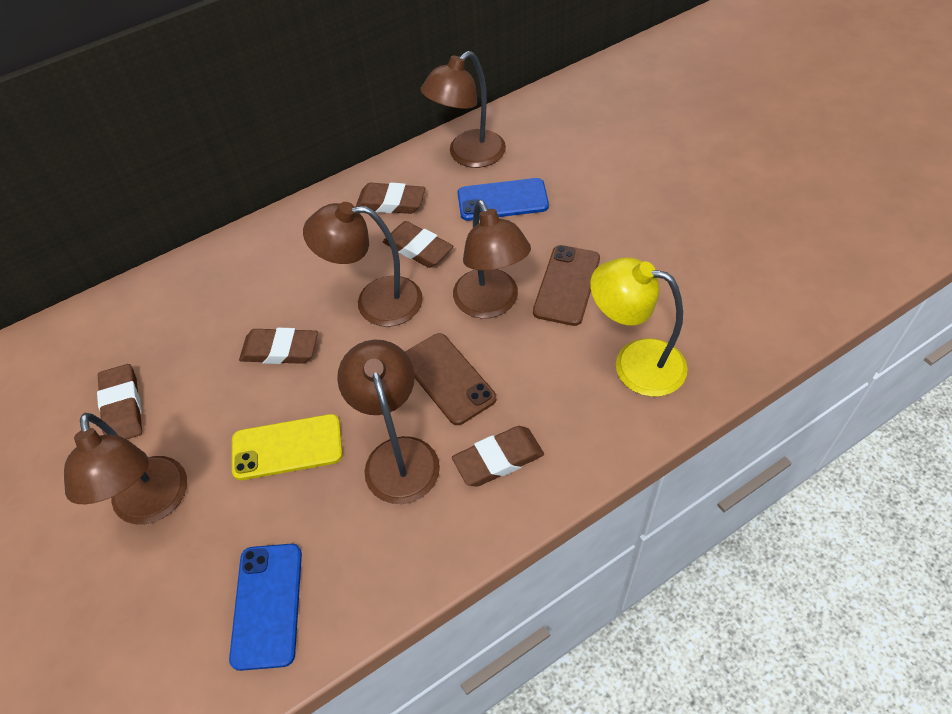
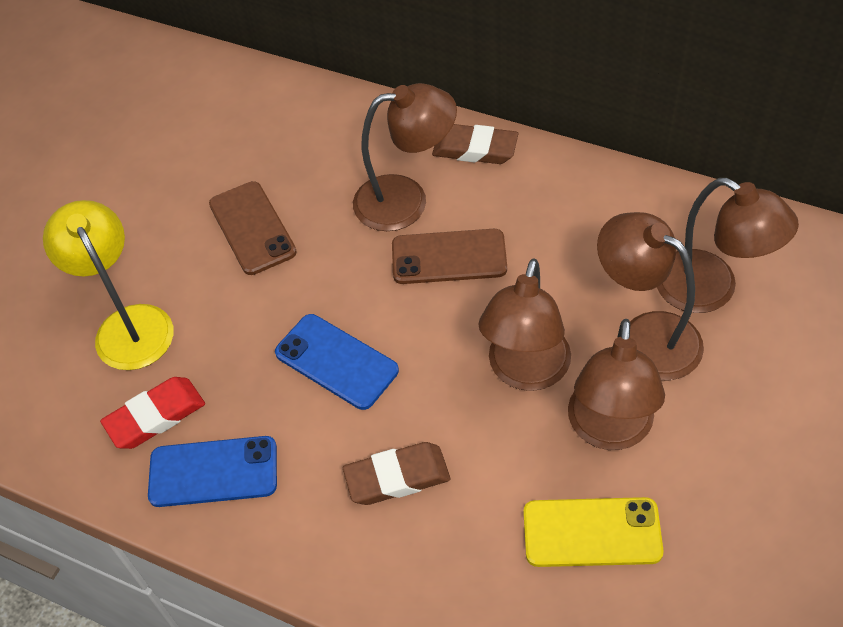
brown eraser: 5 -> 2
red eraser: 0 -> 1

